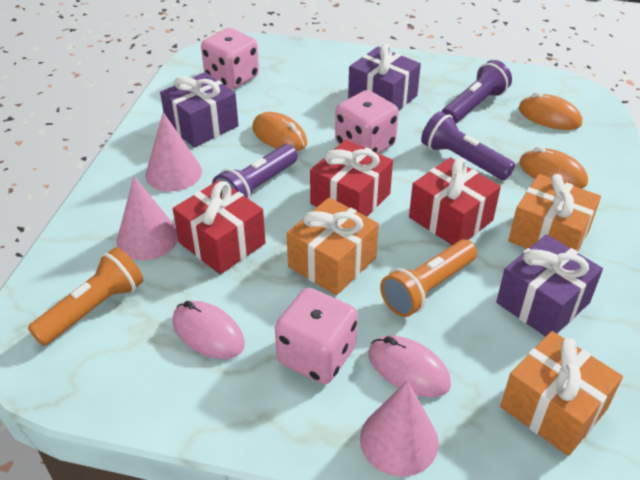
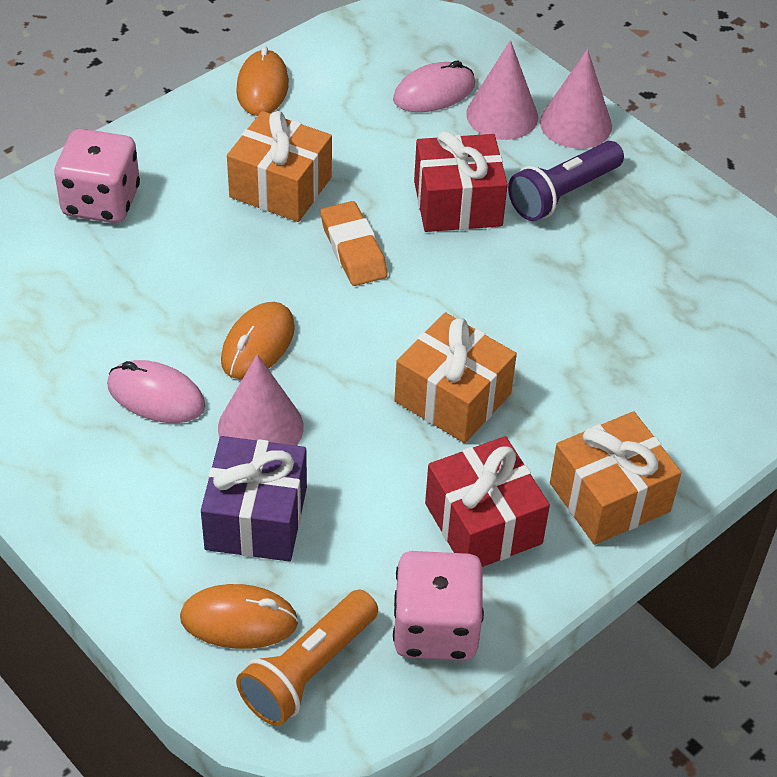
orange eraser: 0 -> 1
orange flashlight: 2 -> 1
pink dice: 3 -> 2
purple flashlight: 3 -> 1
purple gift: 3 -> 1
red gift: 3 -> 2

